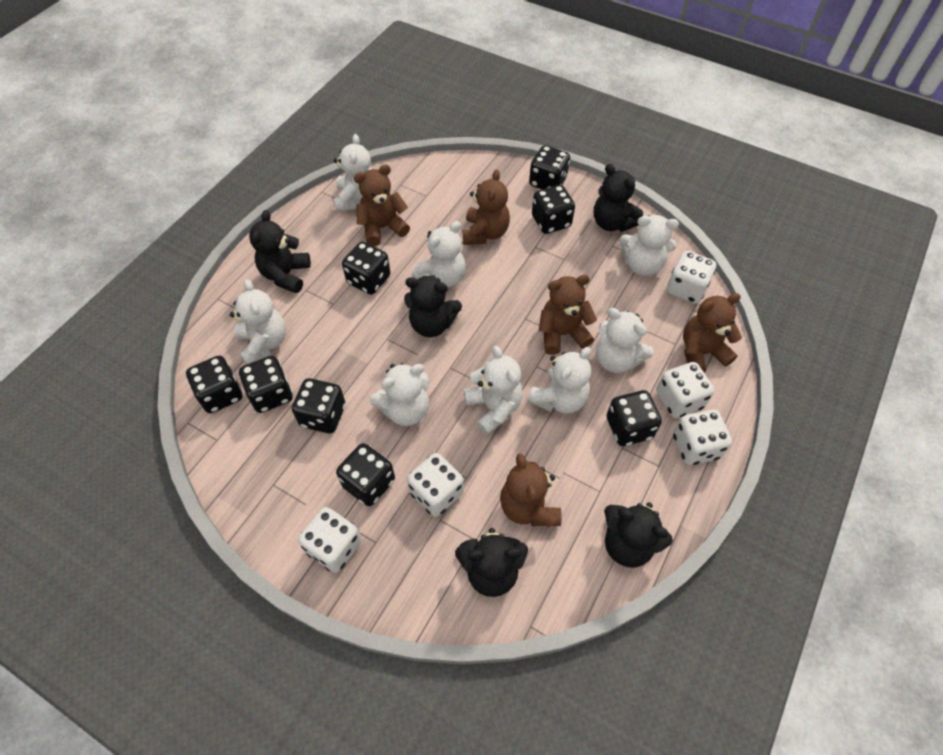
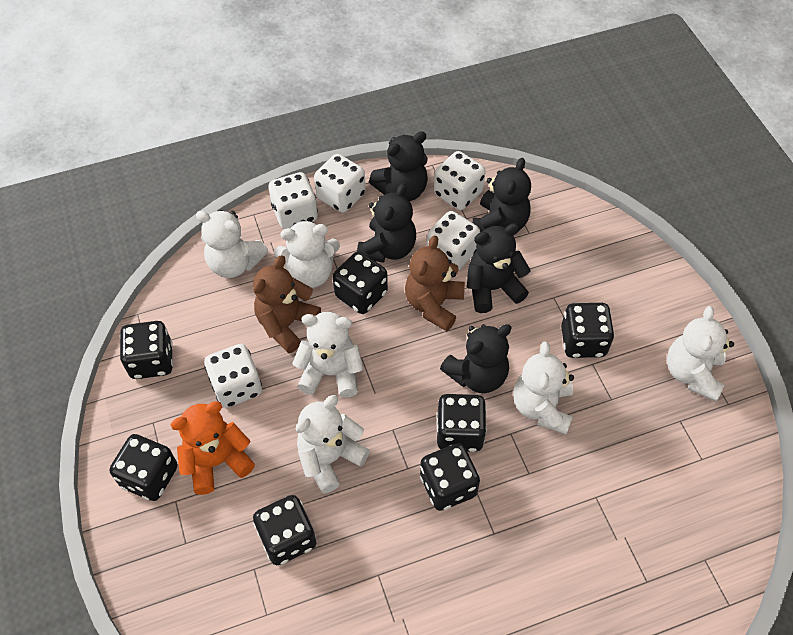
black dice: 8 -> 7
brown teddy bear: 5 -> 2
orange teddy bear: 0 -> 1
white teddy bear: 8 -> 6

